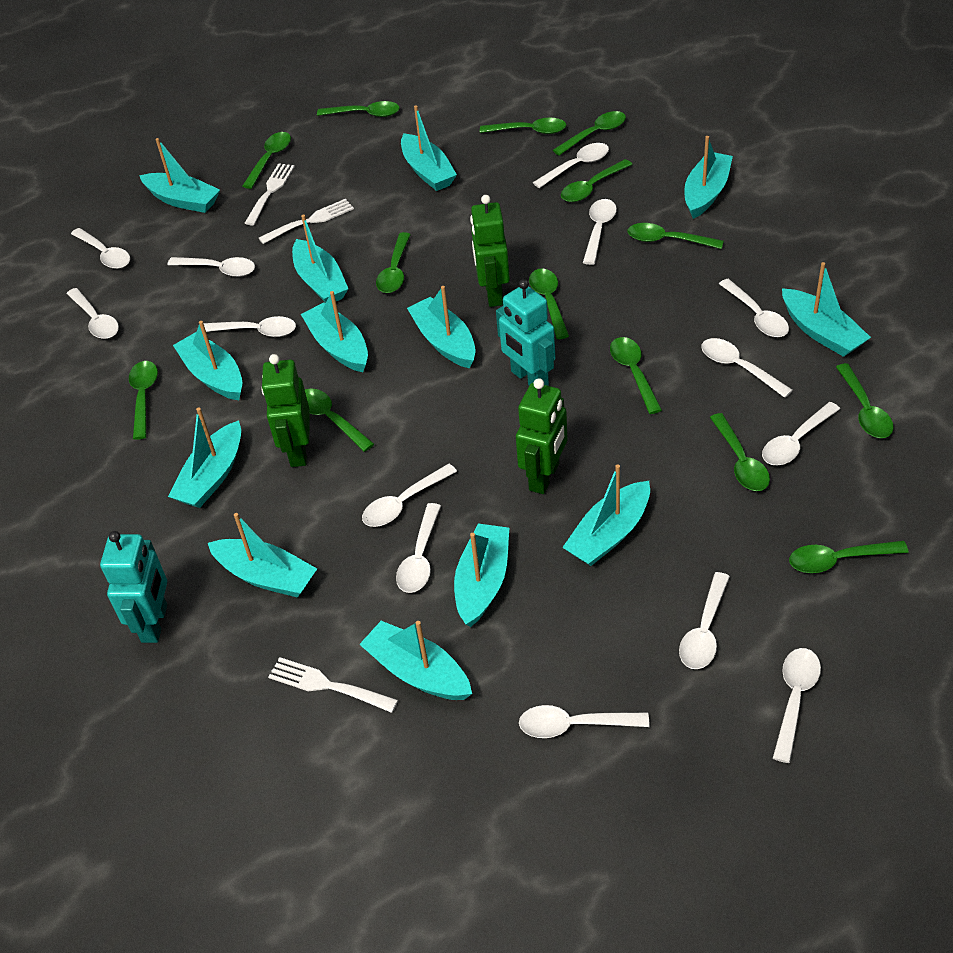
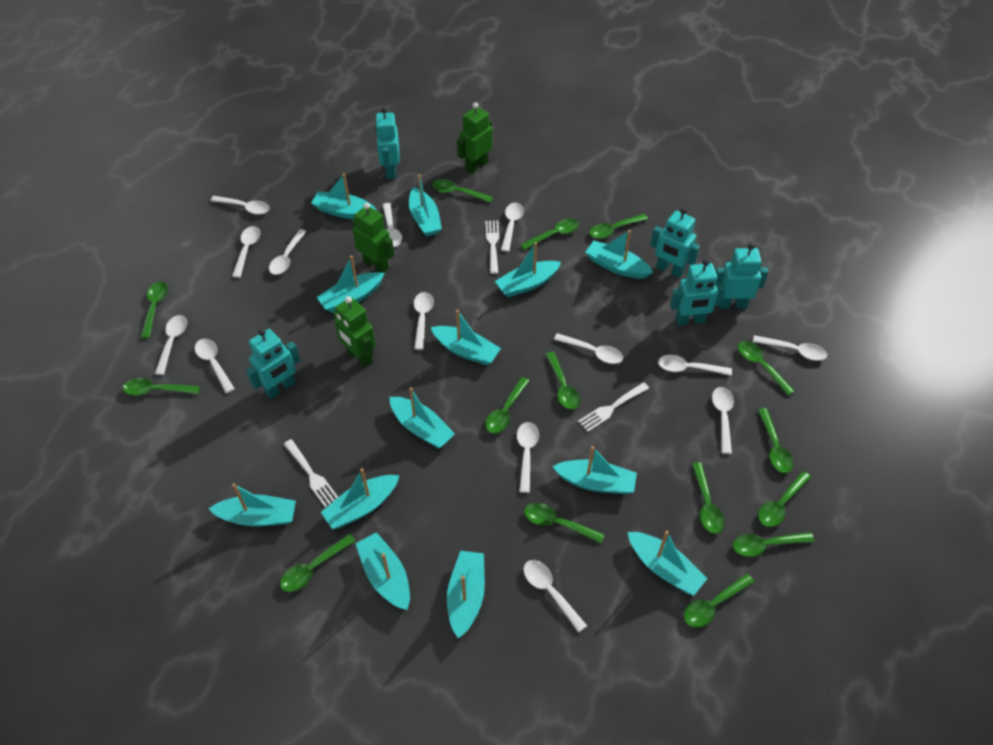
green spoon: 14 -> 15
turquoise robot: 2 -> 5

